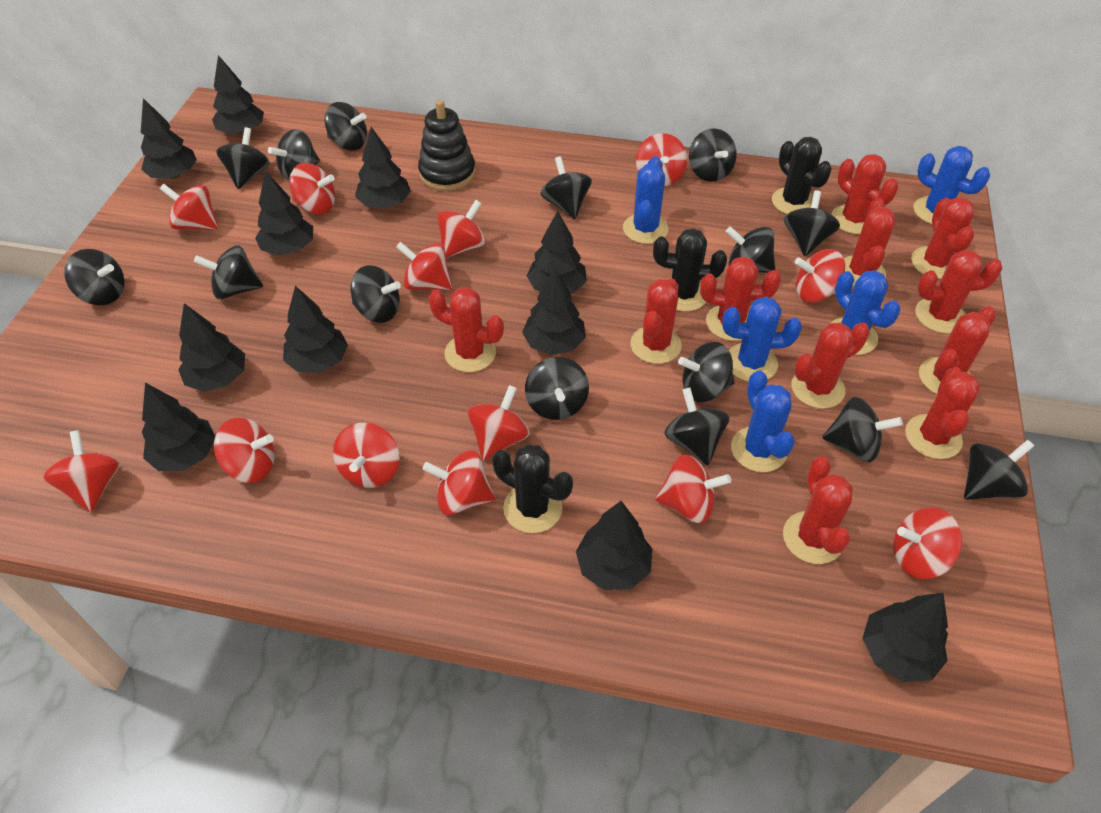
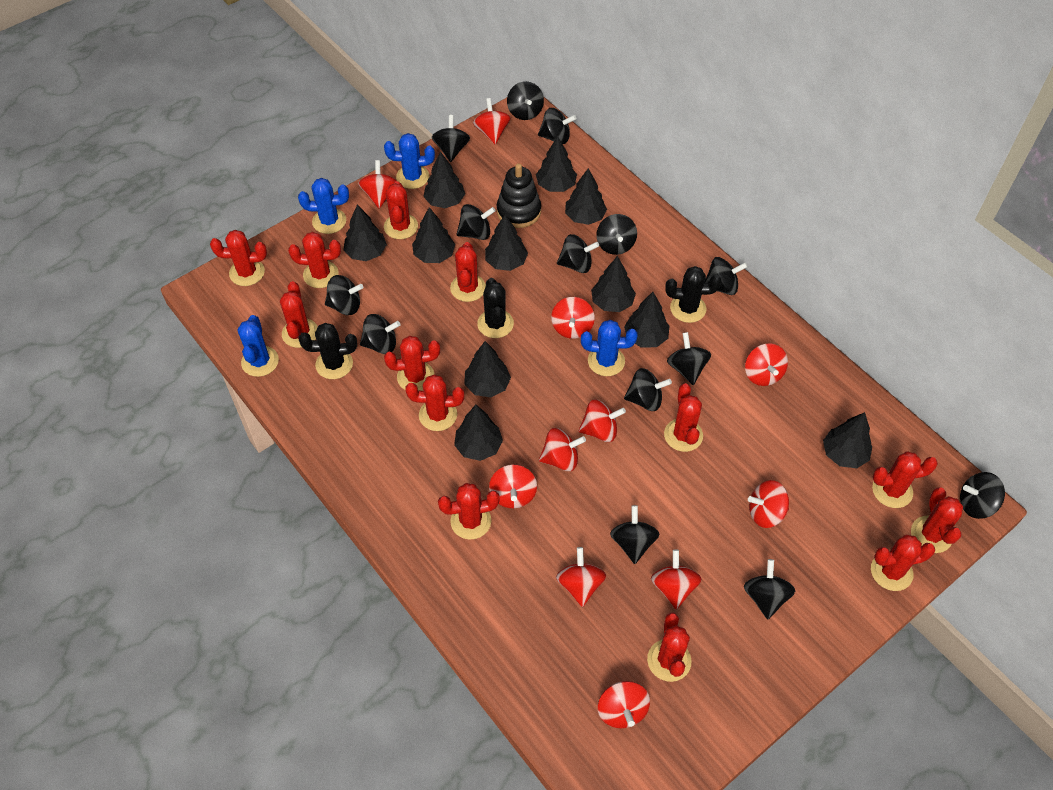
black spinning top: 15 -> 14
blue cactus: 5 -> 4
red cactus: 11 -> 13
red spinning top: 13 -> 11

